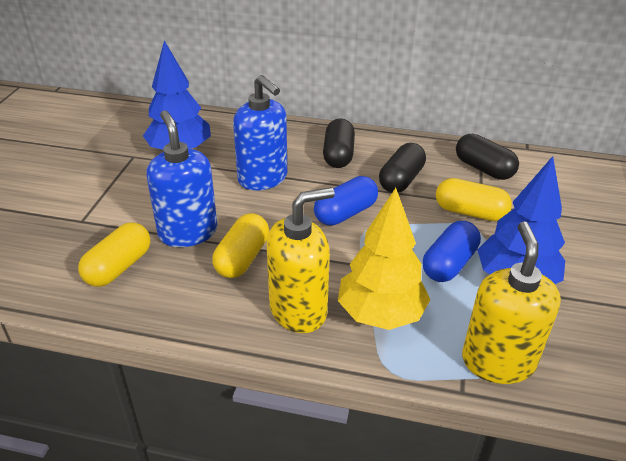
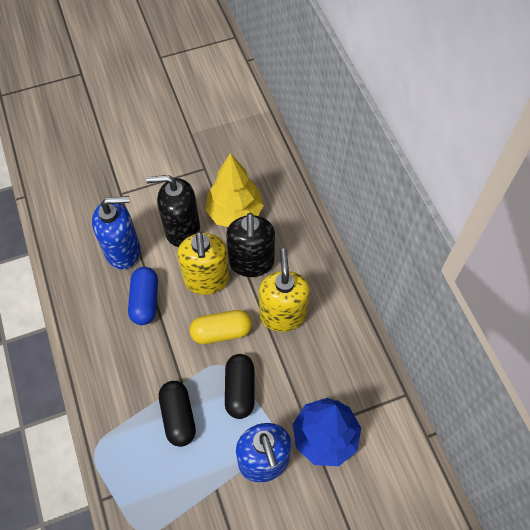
black capsule: 3 -> 2
black soap dispenser: 0 -> 2
blue capsule: 2 -> 1
blue tree: 2 -> 1
yellow capsule: 3 -> 1

